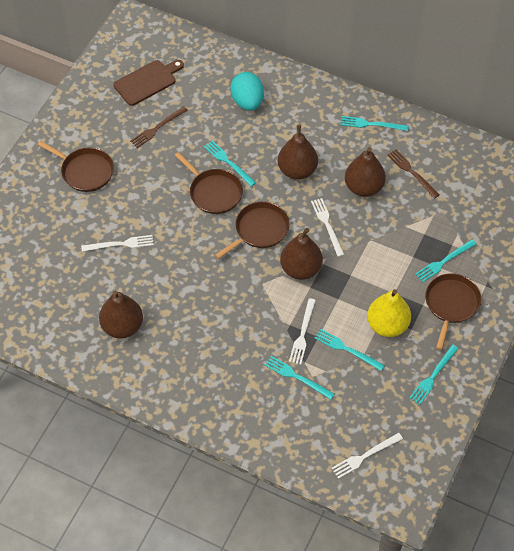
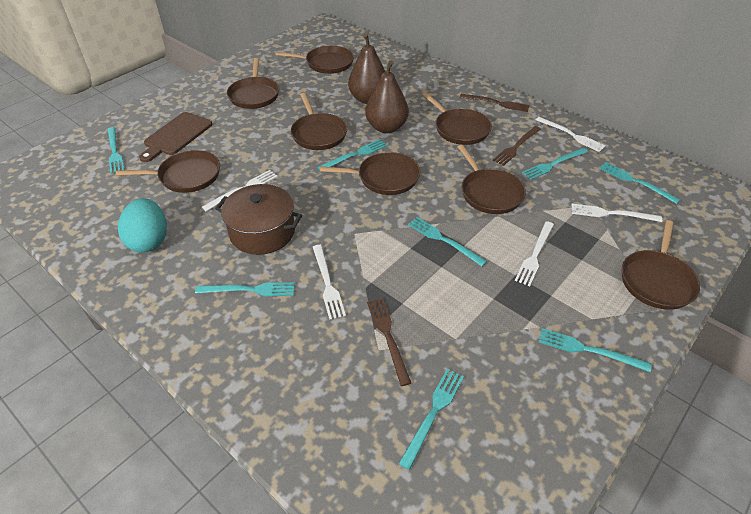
brown fork: 2 -> 3
brown pan: 4 -> 8
brown pear: 4 -> 2
brown pot: 0 -> 1
turquoise fork: 6 -> 8
white fork: 4 -> 5
yellow pear: 1 -> 0

